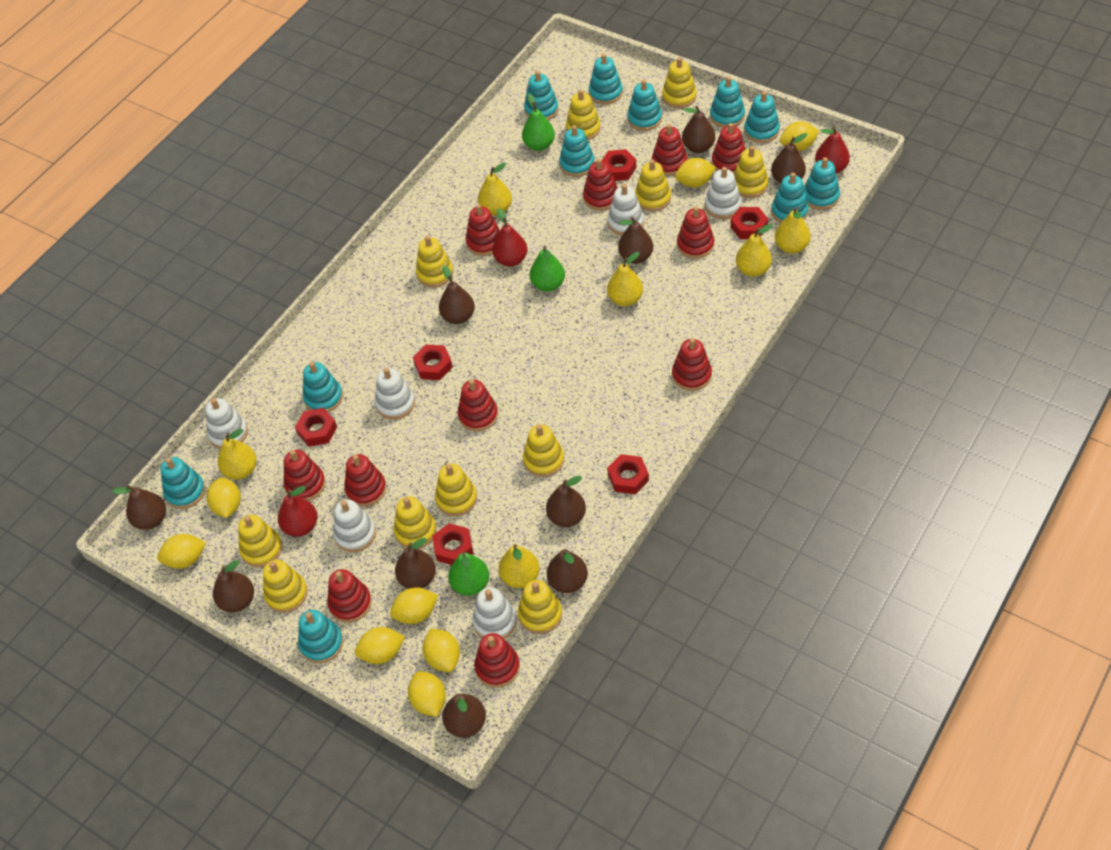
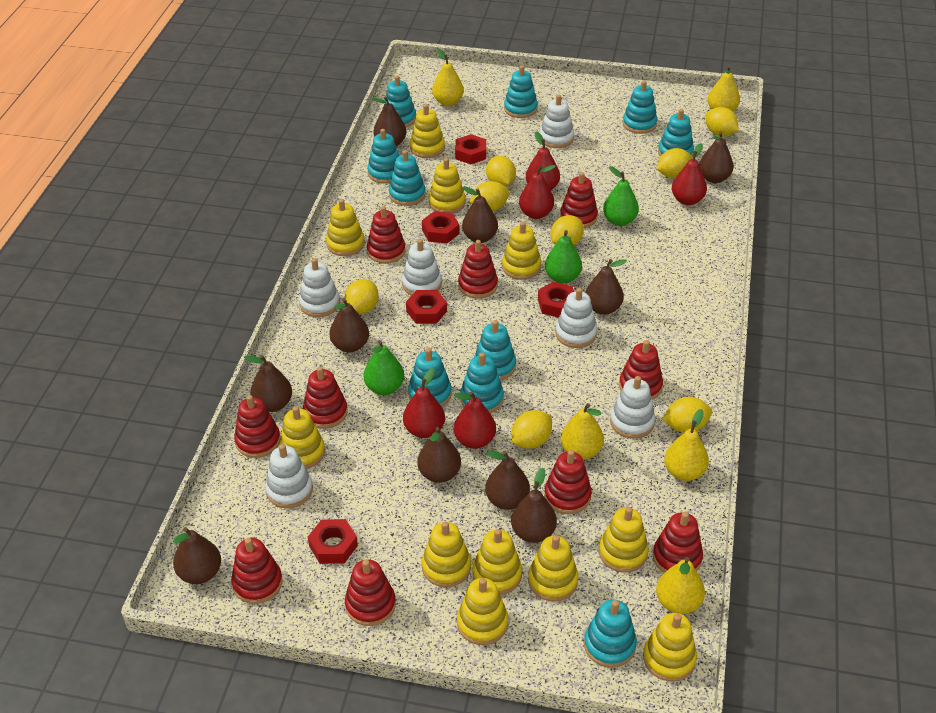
red nut: 6 -> 5
red pear: 3 -> 5
red stacking toy: 11 -> 10
turquoise stacking toy: 11 -> 10
yellow pear: 6 -> 5

